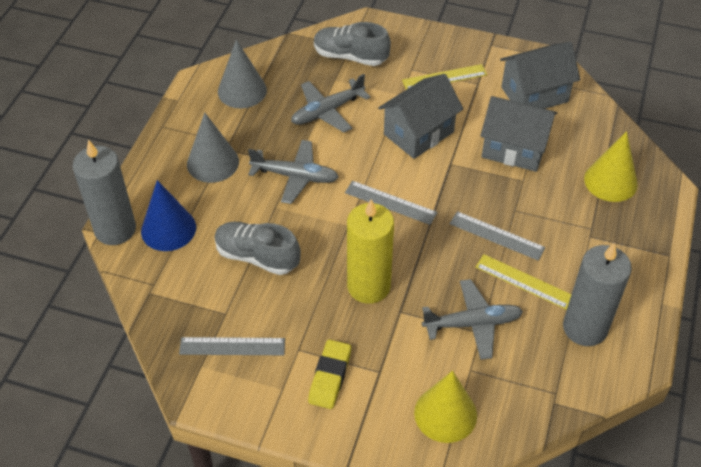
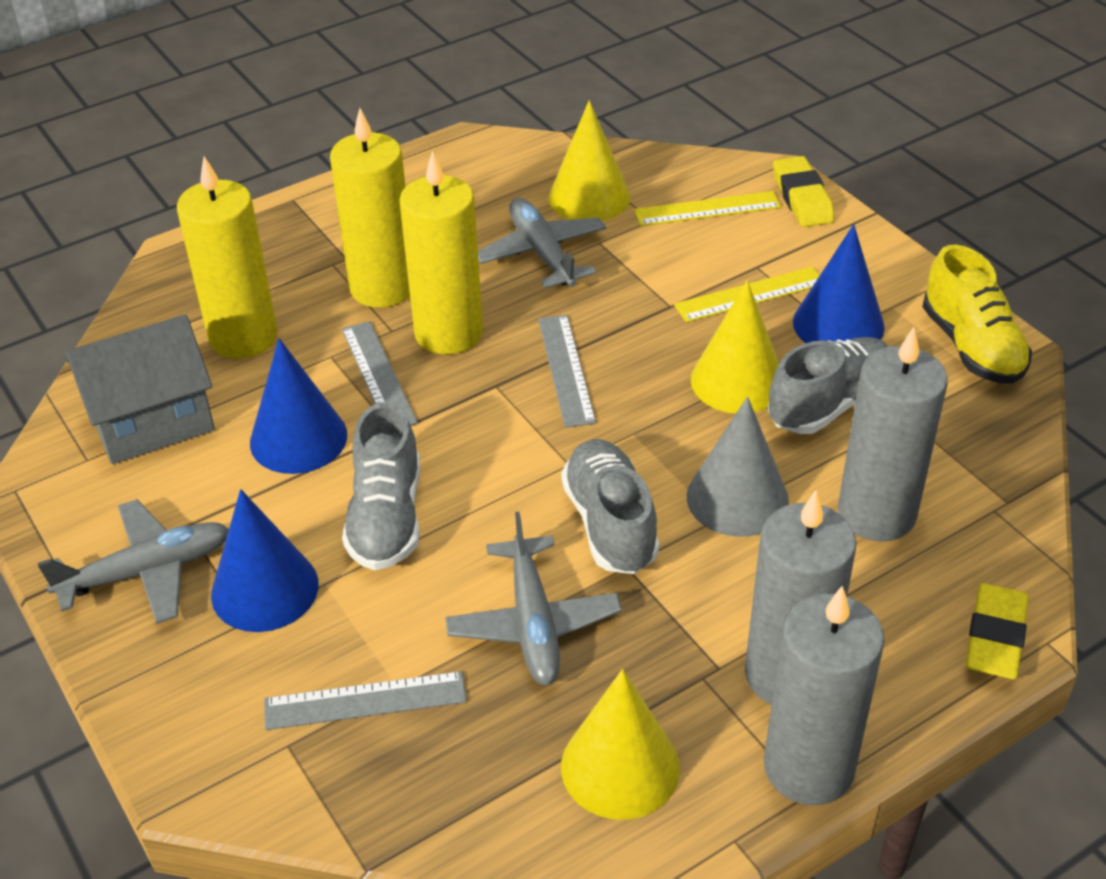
blue cone: 1 -> 3
grey candle: 2 -> 3
grey cone: 2 -> 1
grey house: 3 -> 1
grey shoe: 2 -> 3
yellow candle: 1 -> 3
yellow cone: 2 -> 3
yellow eraser: 1 -> 2
yellow shoe: 0 -> 1

